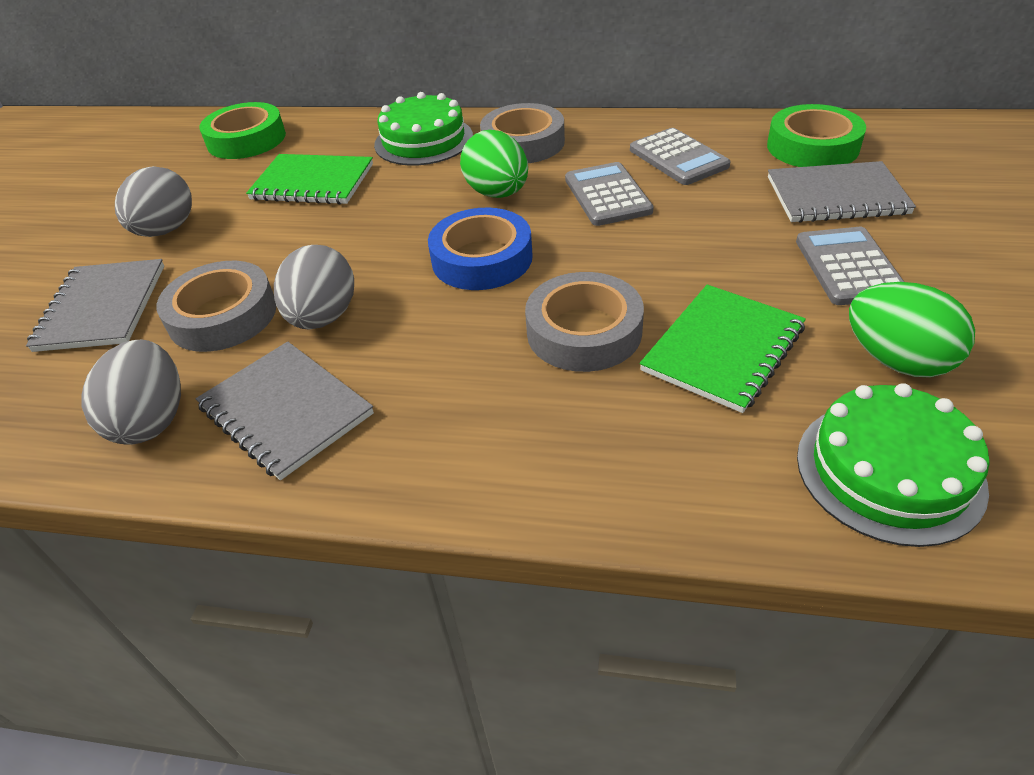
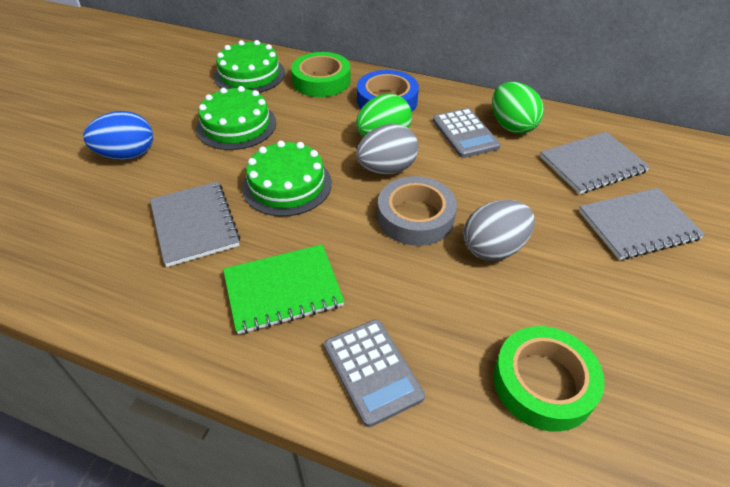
blue egg: 0 -> 1
green cake: 2 -> 3
green notebook: 2 -> 1
grey calculator: 3 -> 2
grey egg: 3 -> 2
grey tape: 3 -> 1

